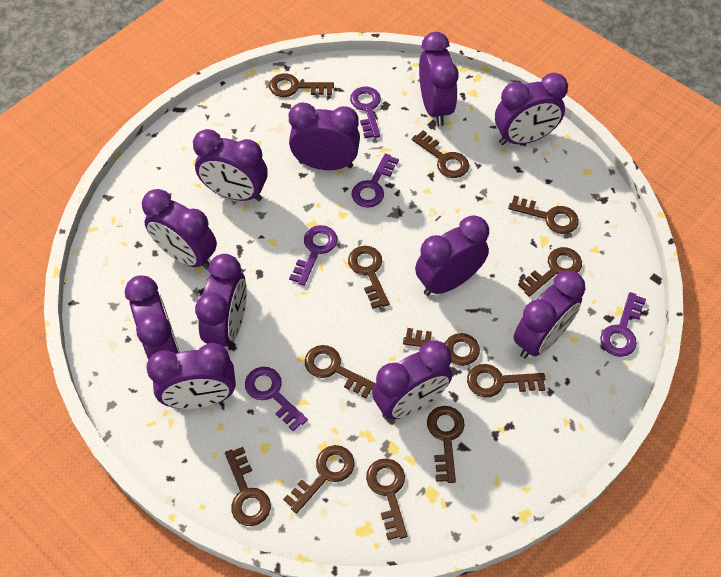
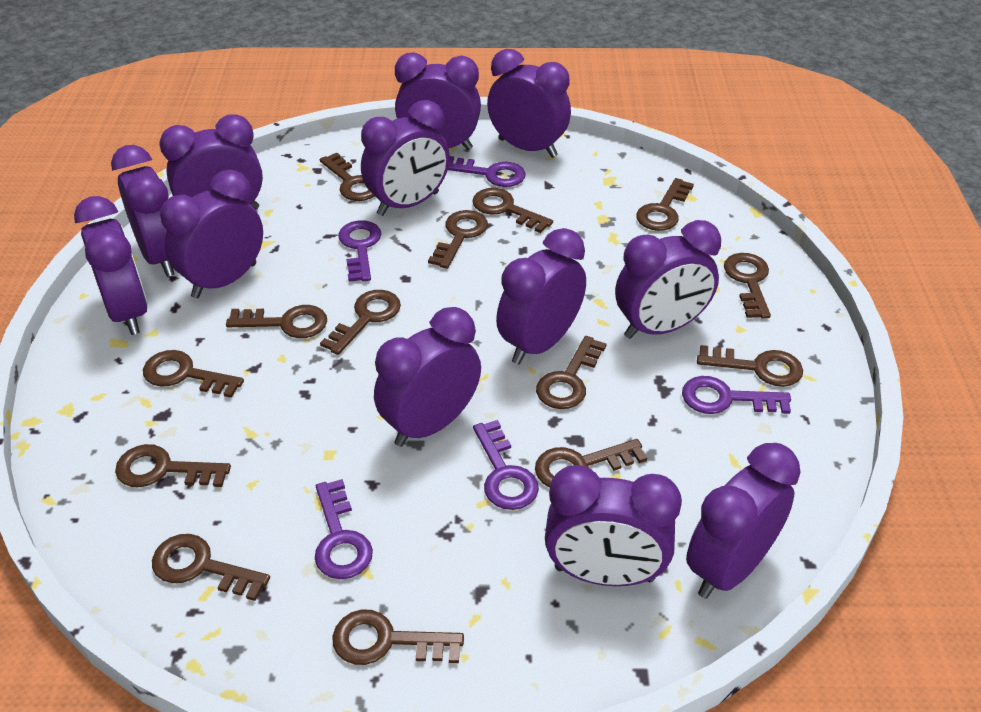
brown key: 12 -> 14
purple clock: 11 -> 12

